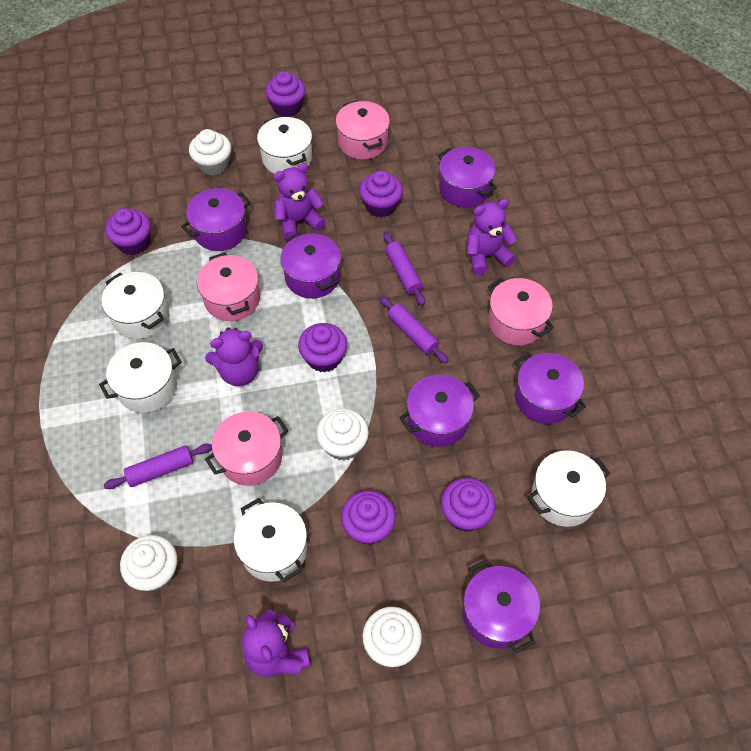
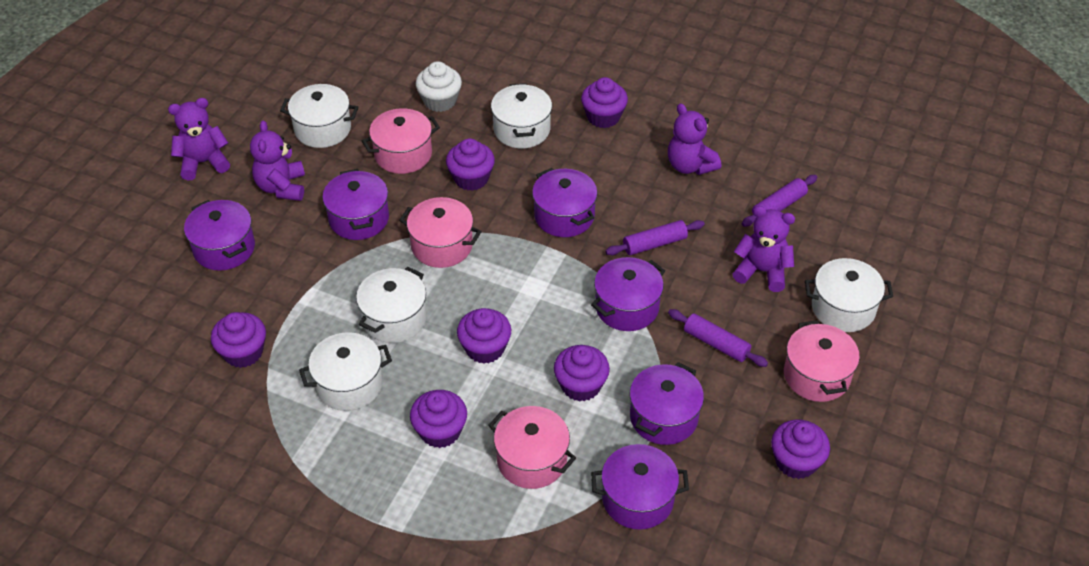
purple cupcake: 6 -> 7
white cupcake: 4 -> 1

